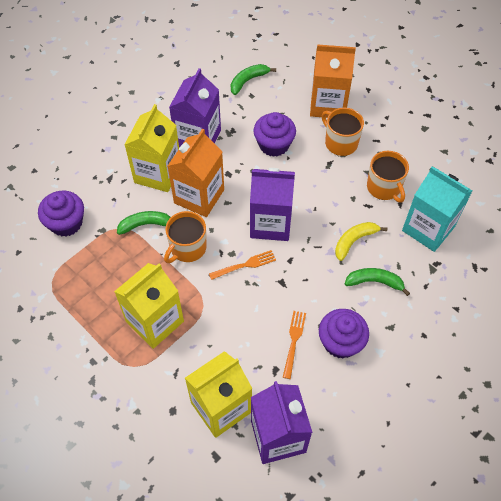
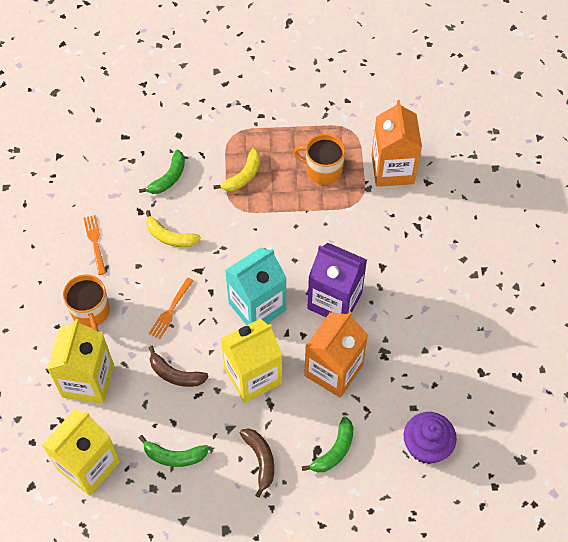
brown banana: 0 -> 2
orange mug: 3 -> 2
purple carton: 3 -> 1
purple cupcake: 3 -> 1
yellow banana: 1 -> 2

